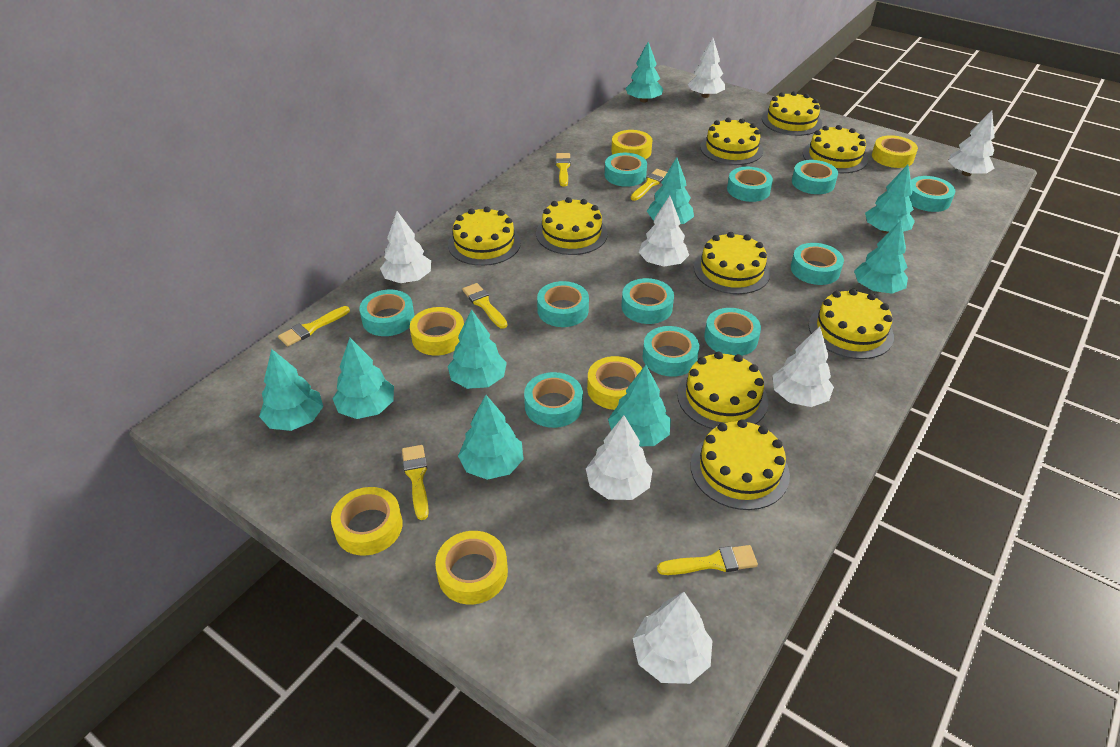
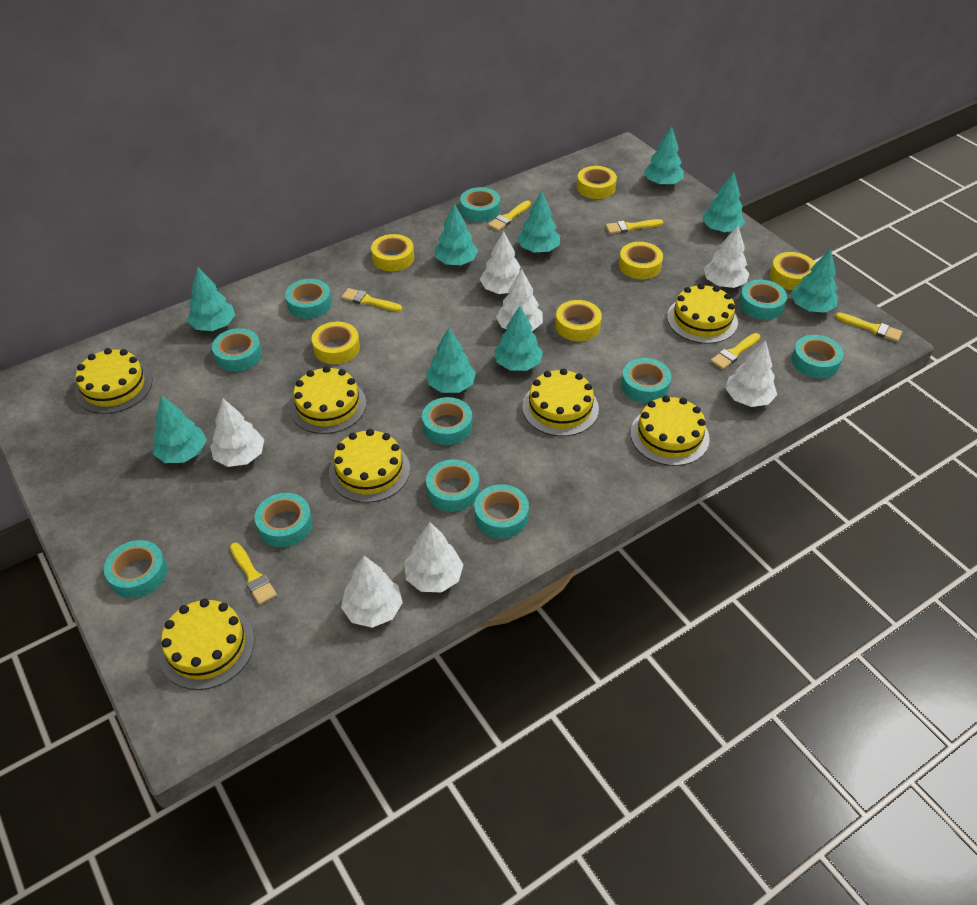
yellow cake: 9 -> 7

